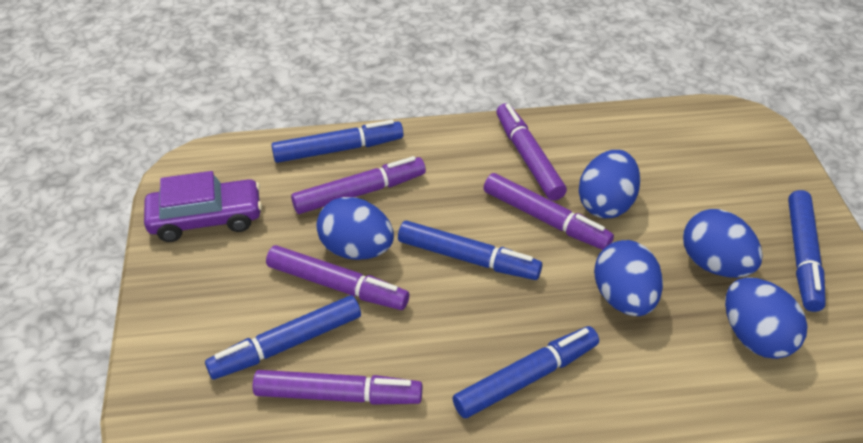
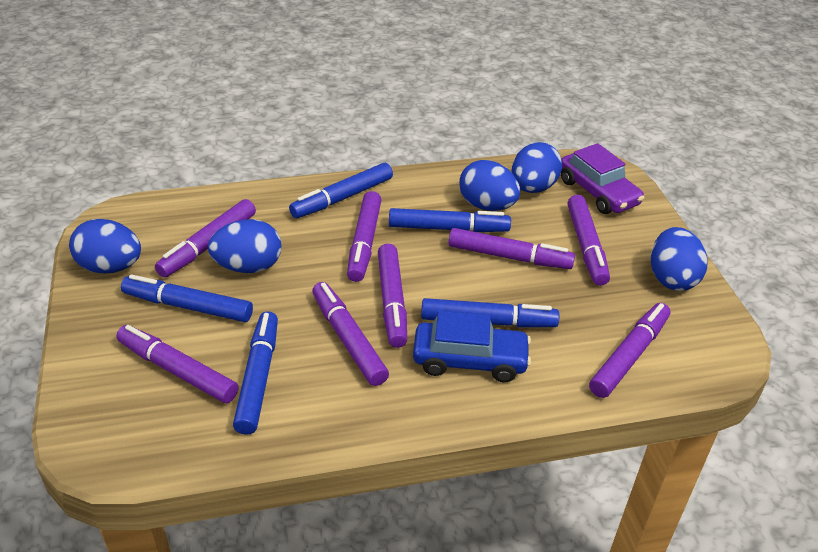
blue car: 0 -> 1
purple marker: 5 -> 8

